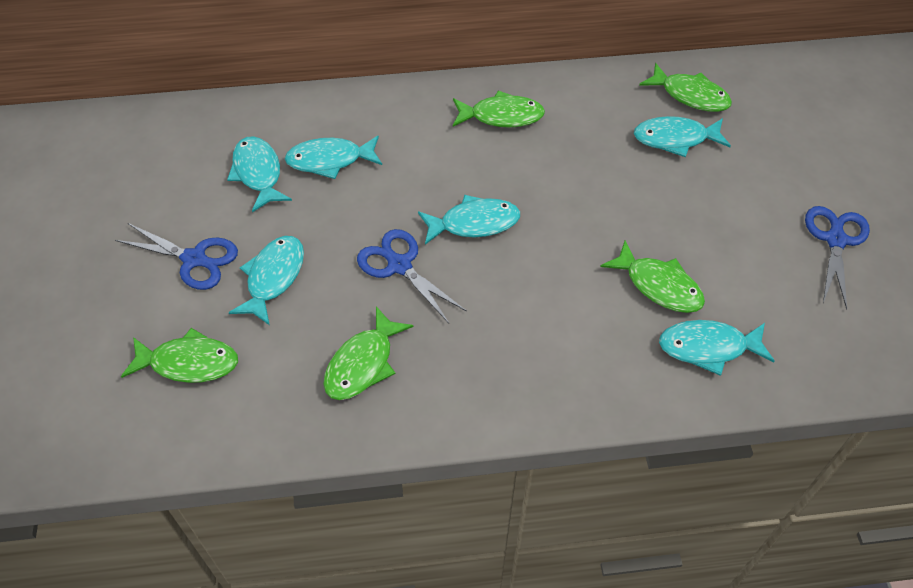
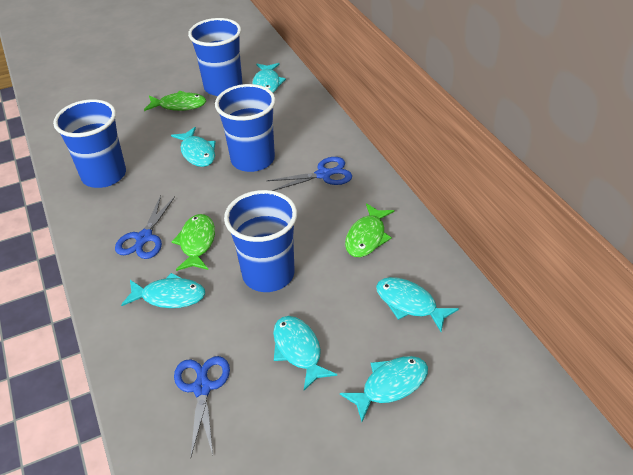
blue cup: 0 -> 4
green fish: 5 -> 3

